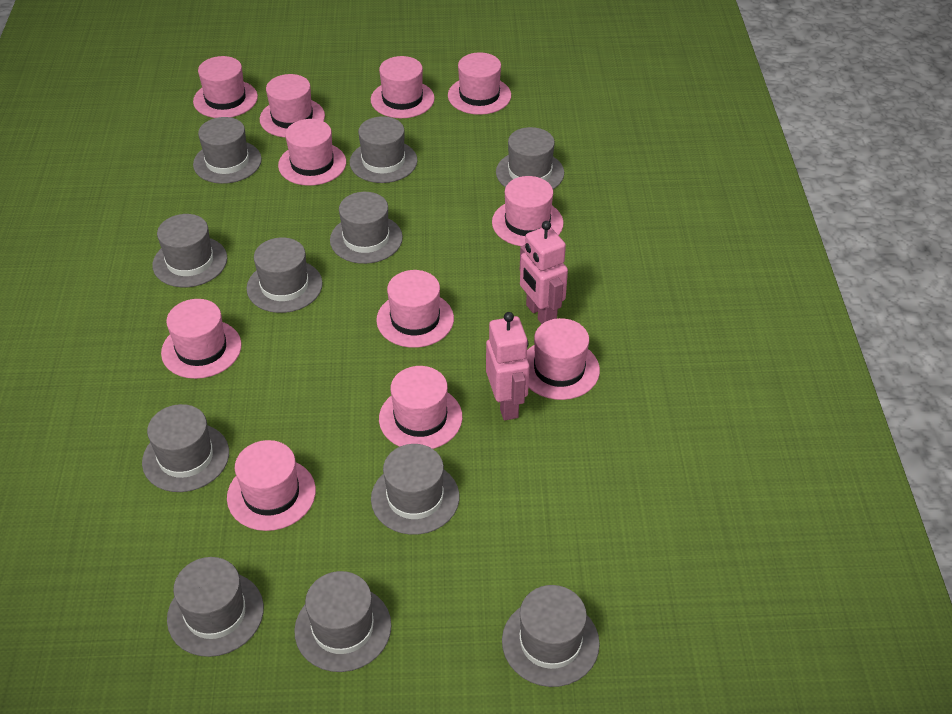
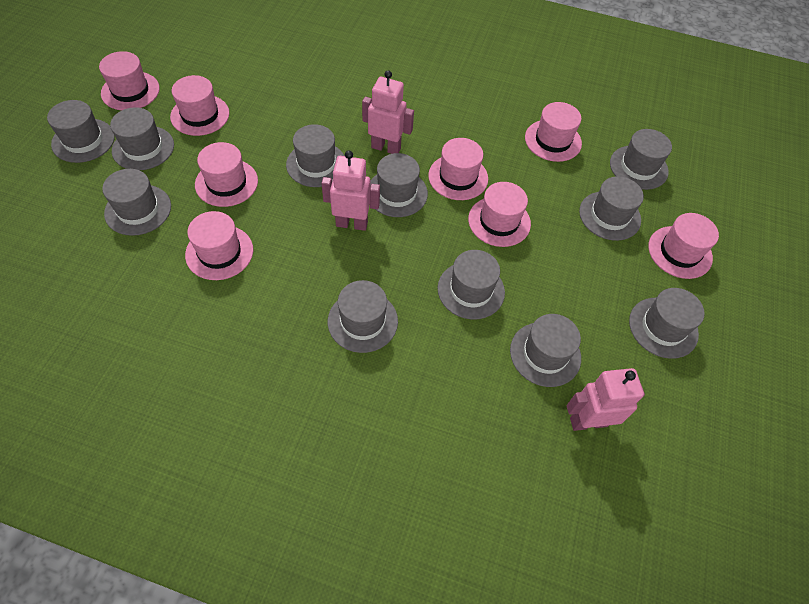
pink hat: 11 -> 8
pink robot: 2 -> 3

